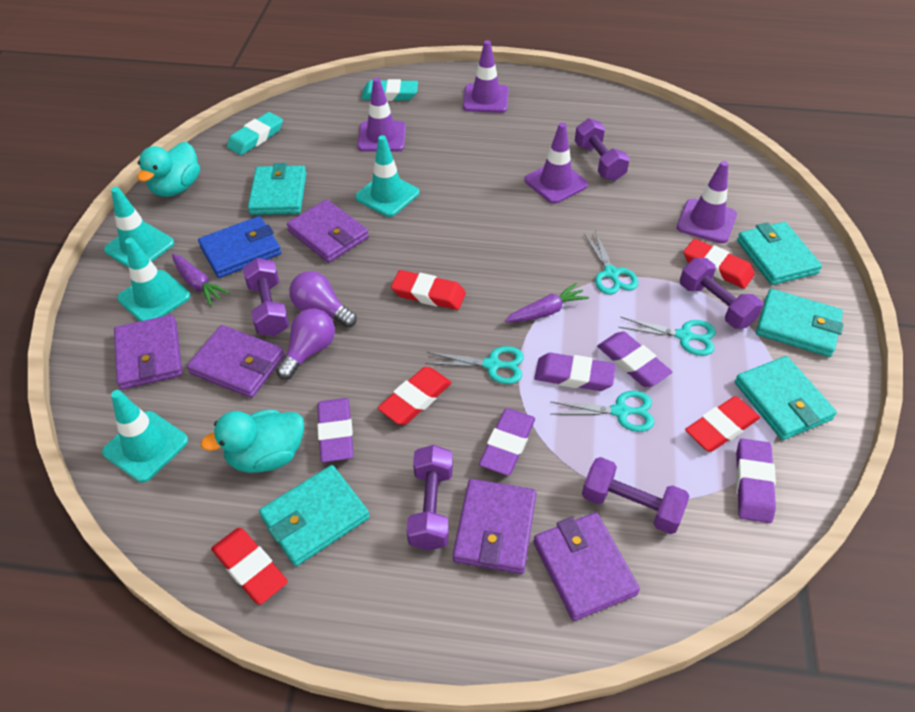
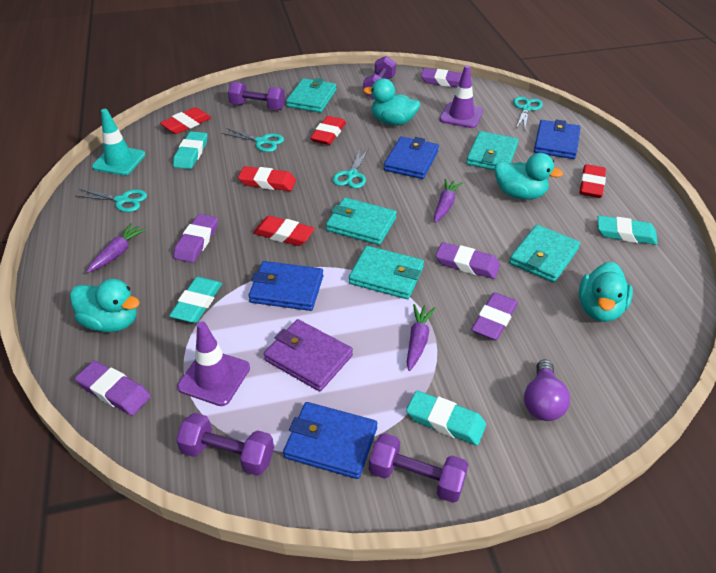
blue wallet: 1 -> 4
purple carrot: 2 -> 3
purple dumbbell: 5 -> 4
purple light bulb: 2 -> 1
purple traffic cone: 4 -> 2
purple wallet: 5 -> 1
turquoise duck: 2 -> 4
turquoise eraser: 2 -> 4
turquoise traffic cone: 4 -> 1

